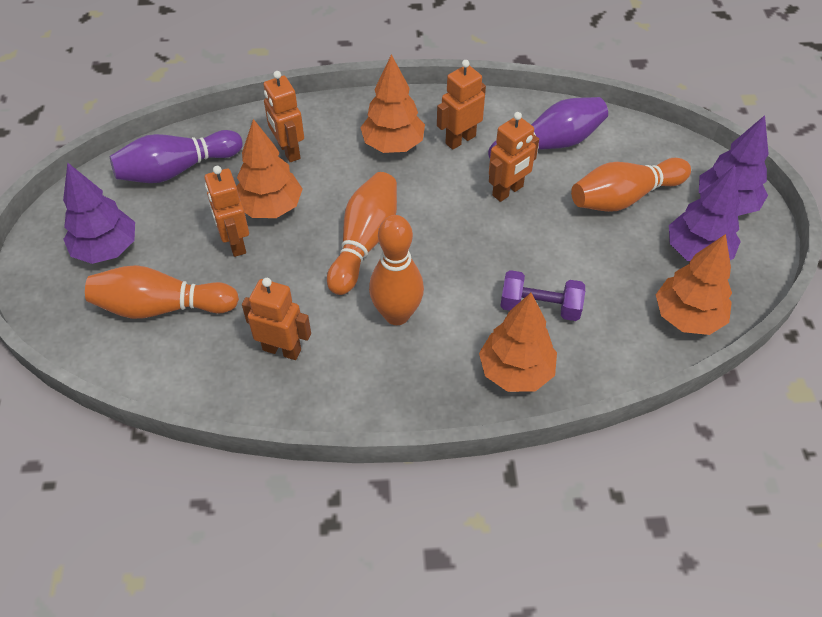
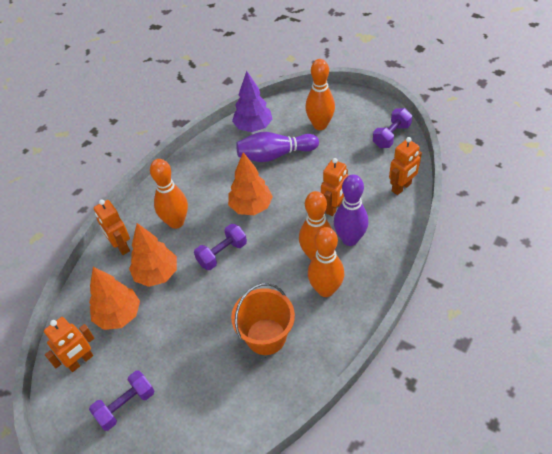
orange bucket: 0 -> 1
orange robot: 5 -> 4
orange tree: 4 -> 3
purple dumbbell: 1 -> 3
purple tree: 3 -> 1

